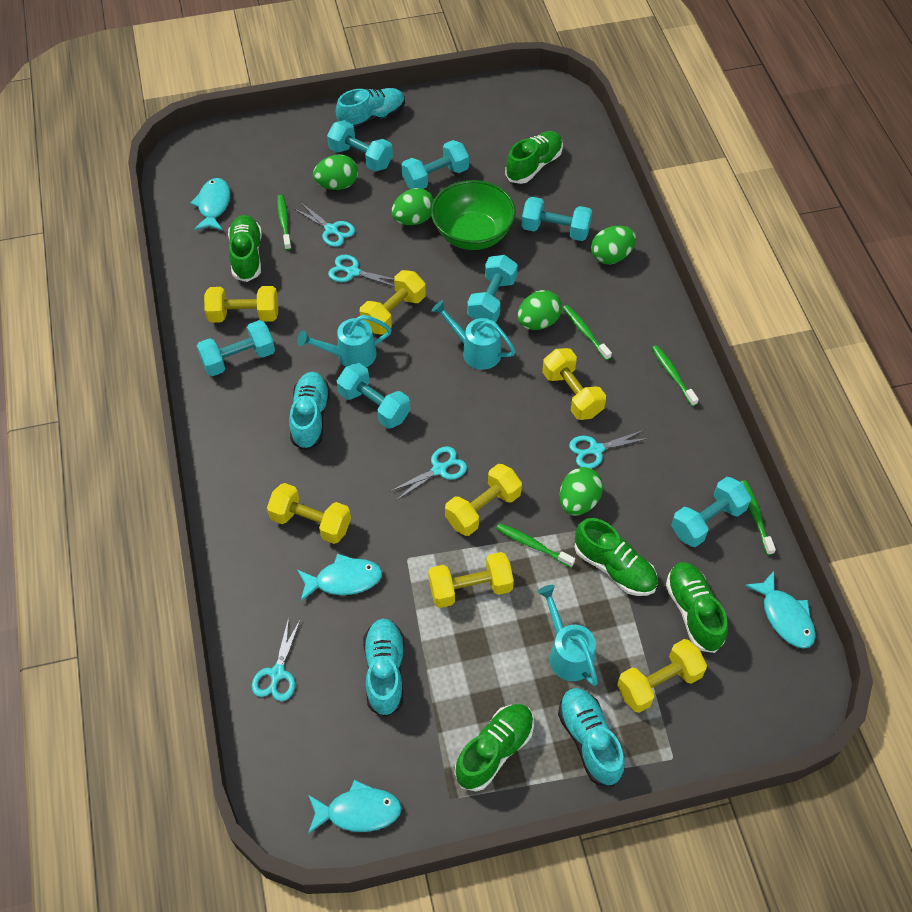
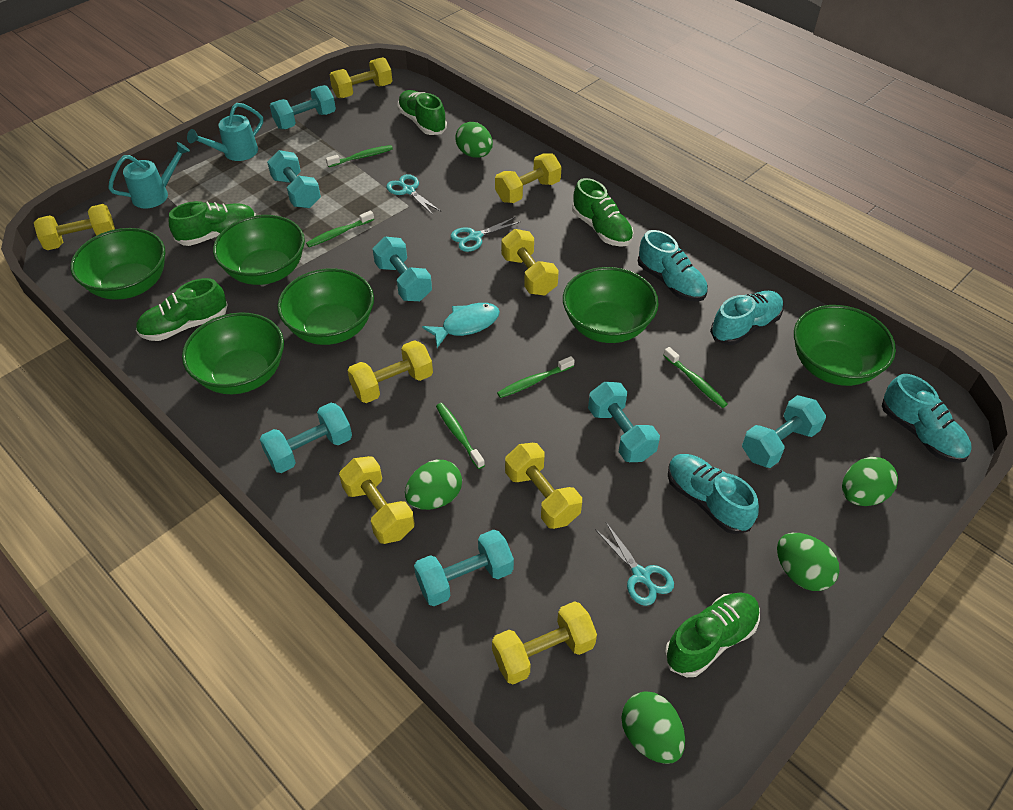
green bowl: 1 -> 6
turquoise fish: 4 -> 1
turquoise scissors: 5 -> 3
turquoise watering can: 3 -> 2
yellow dumbbell: 7 -> 8

